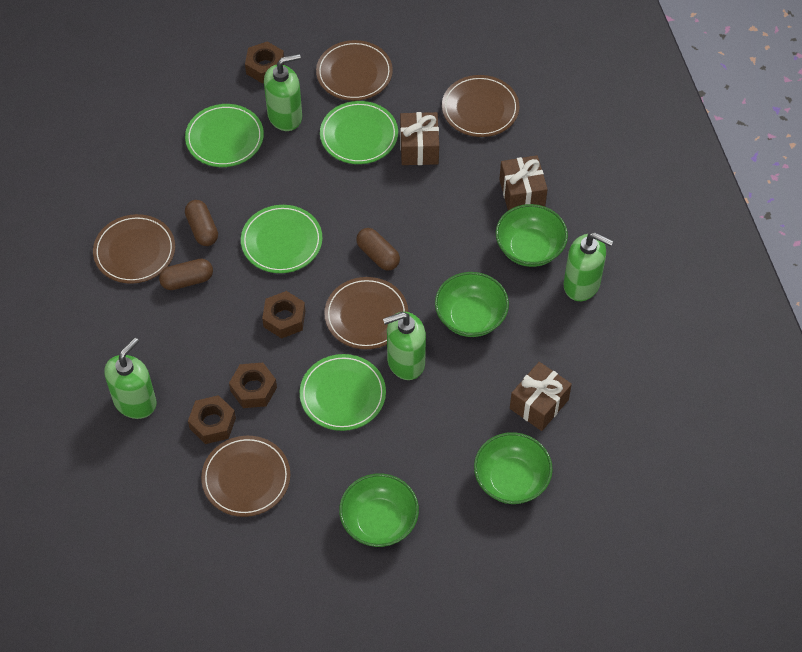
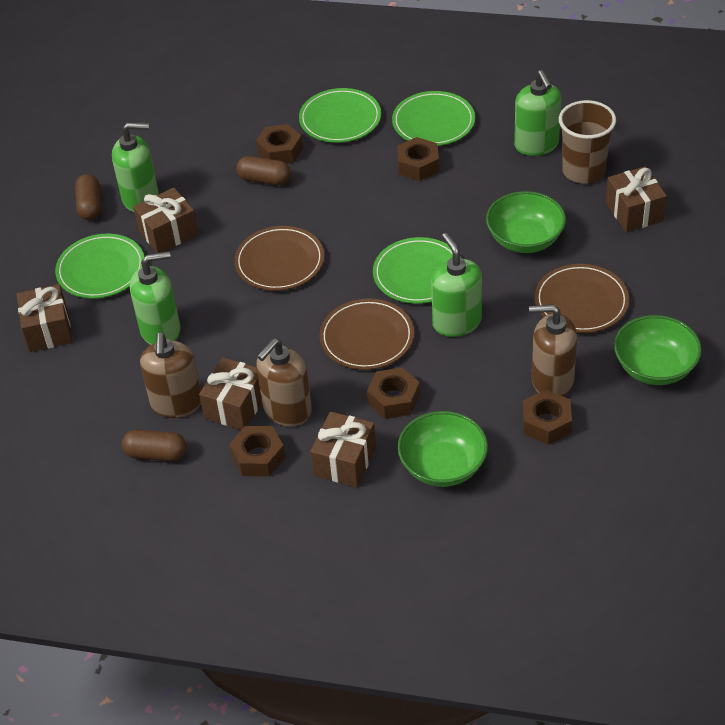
brown cup: 0 -> 1
brown gift: 3 -> 5
brown nut: 4 -> 5
brown plate: 5 -> 3
brown soap dispenser: 0 -> 3
green bowl: 4 -> 3

